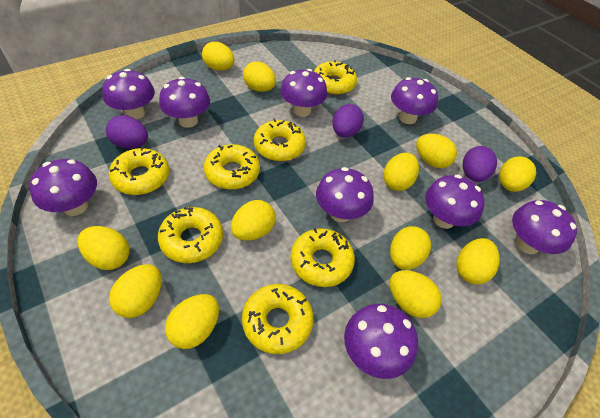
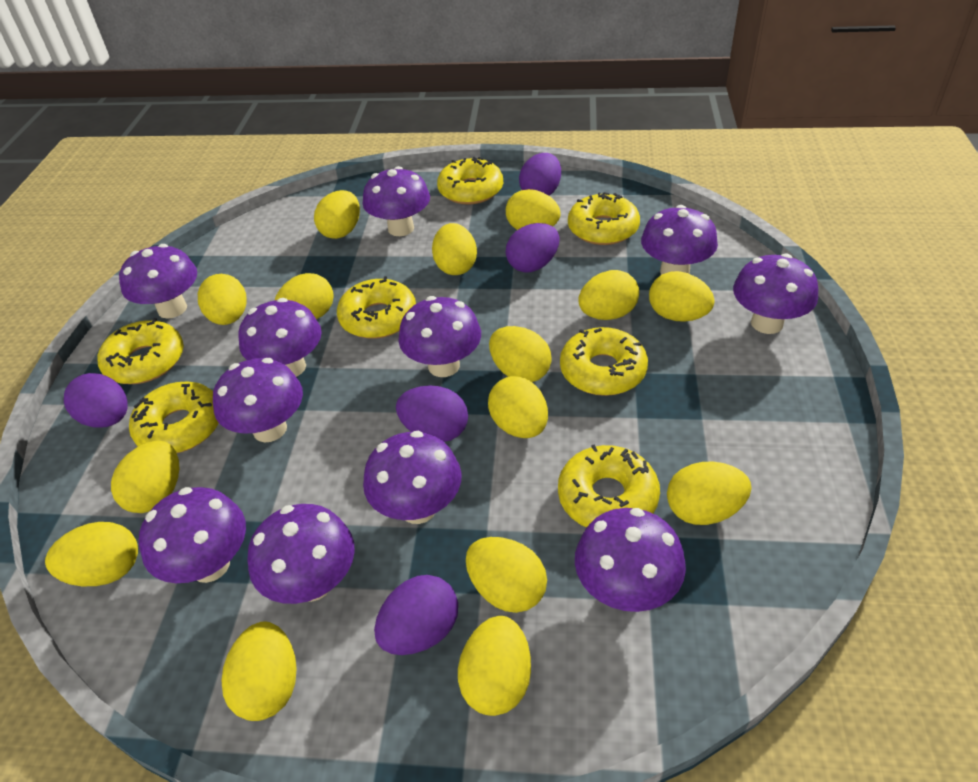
purple egg: 3 -> 5
purple mushroom: 9 -> 11
yellow egg: 12 -> 15

